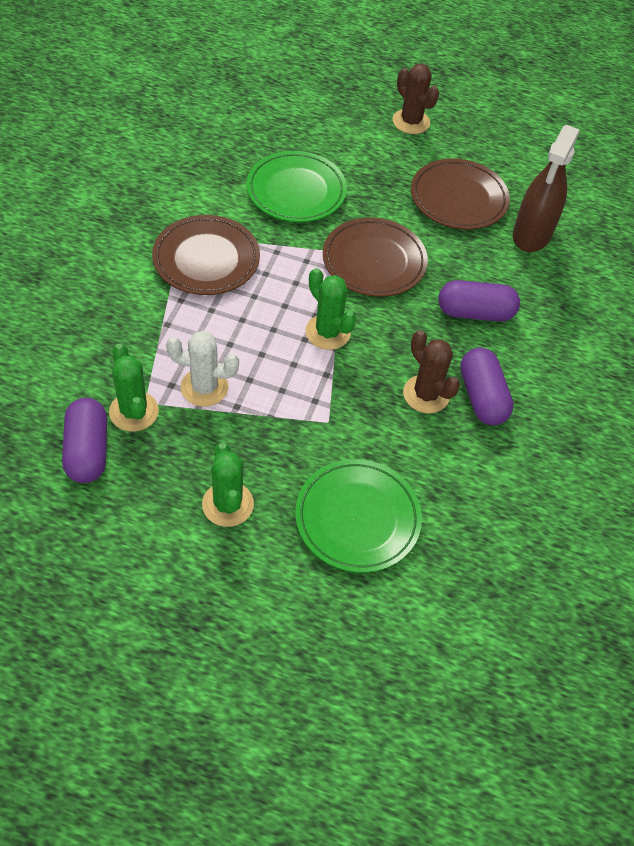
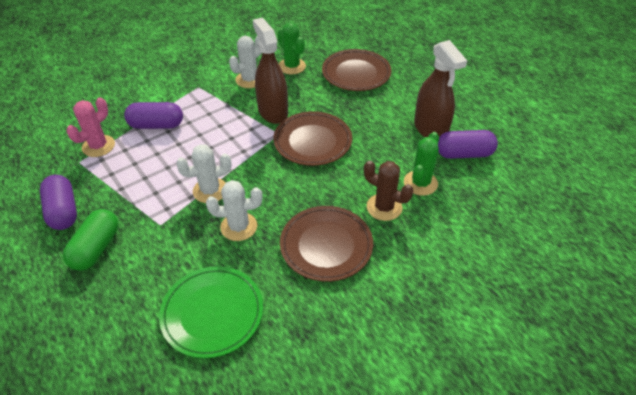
brown cactus: 2 -> 1
brown spray bottle: 1 -> 2
green cactus: 3 -> 2
green capsule: 0 -> 1
green plate: 2 -> 1
pink cactus: 0 -> 1
white cactus: 1 -> 3

